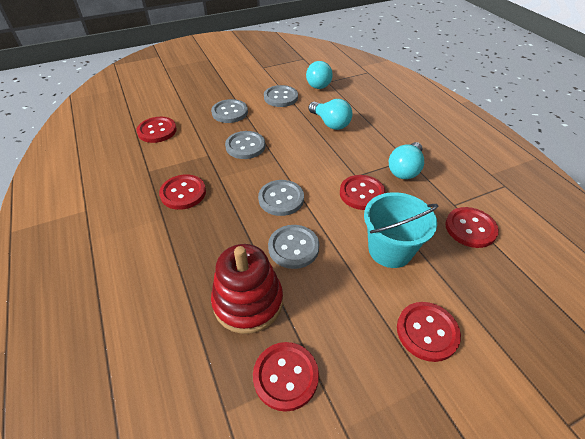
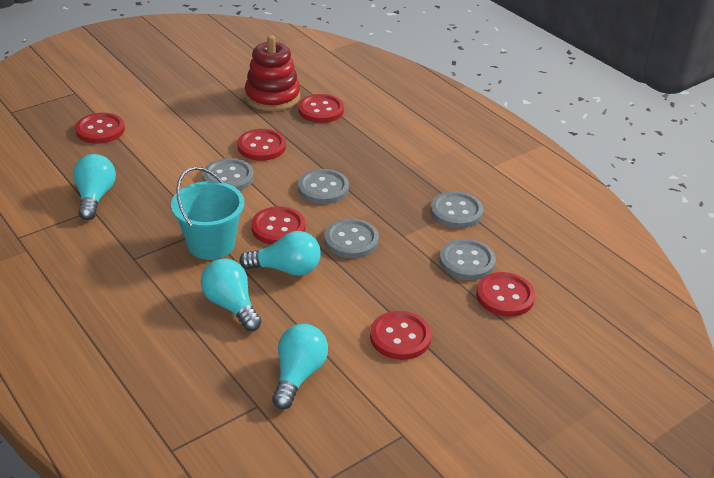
turquoise light bulb: 3 -> 4

